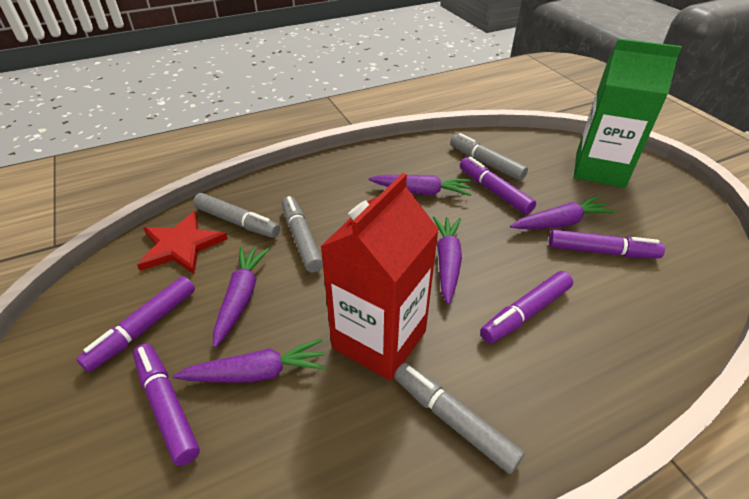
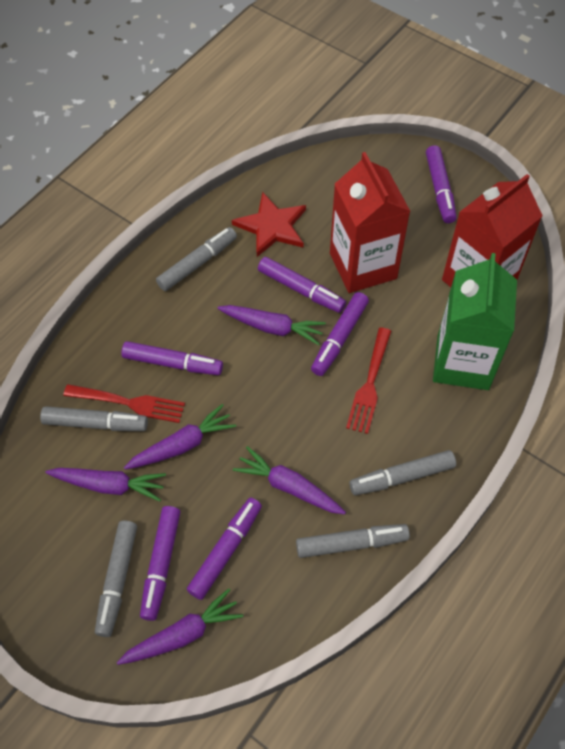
grey marker: 4 -> 5
purple marker: 5 -> 6
red carton: 1 -> 2
red fork: 0 -> 2

